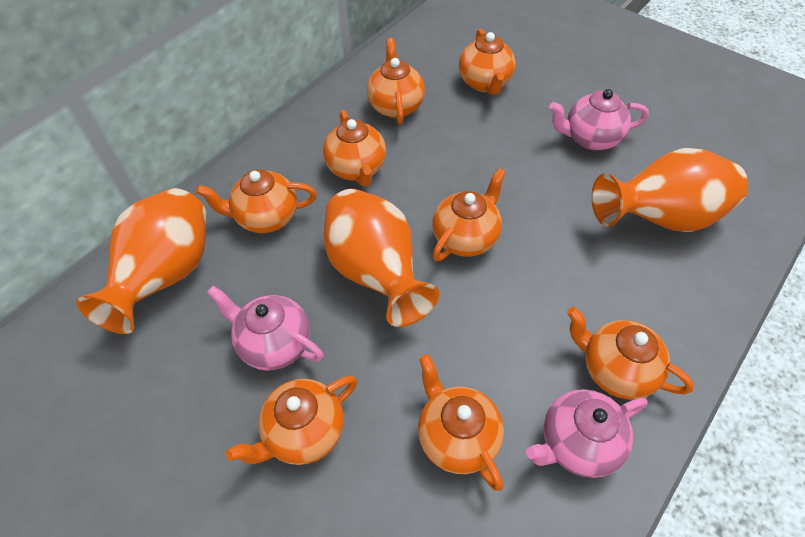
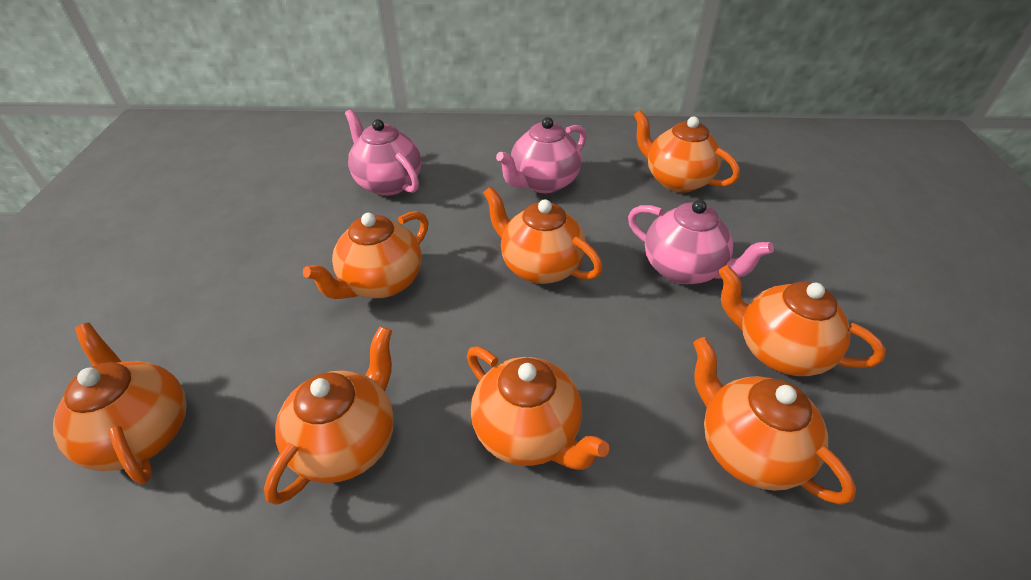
orange vase: 3 -> 0

